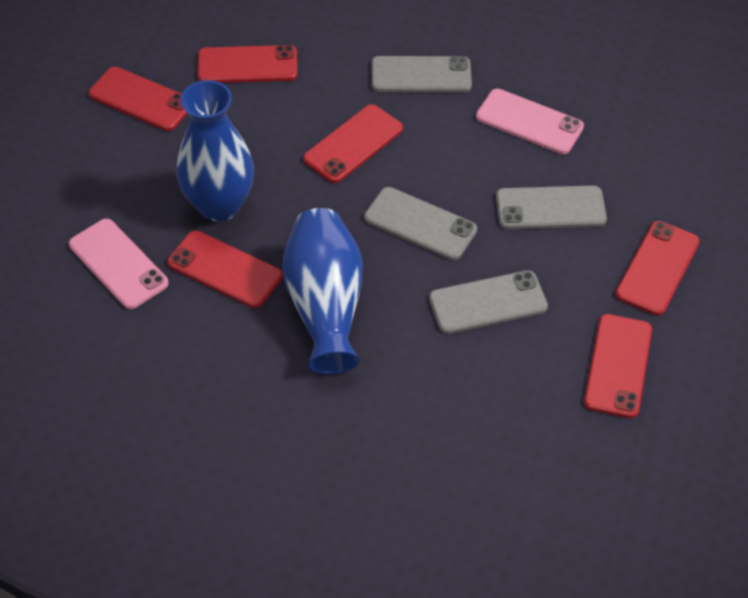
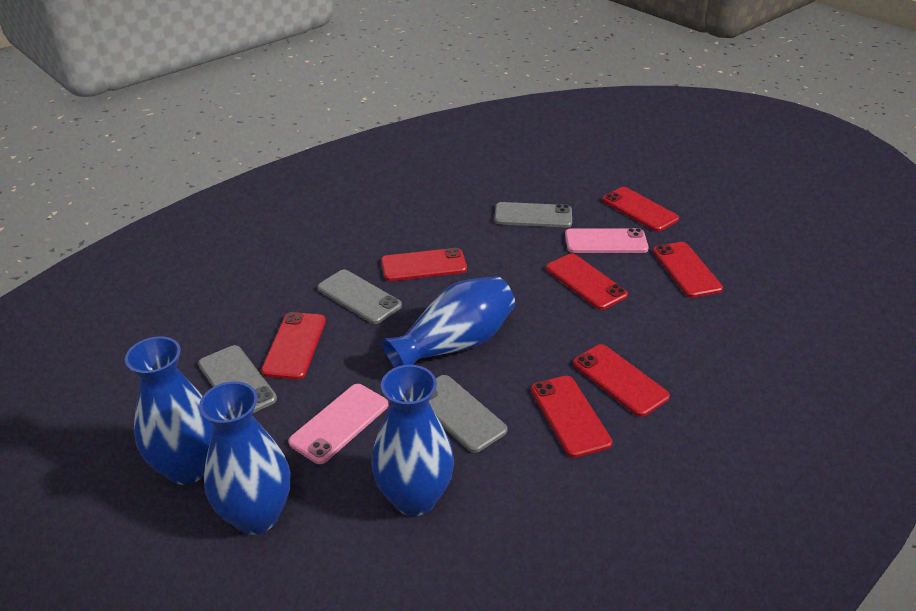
blue vase: 2 -> 4
red phone: 6 -> 7

